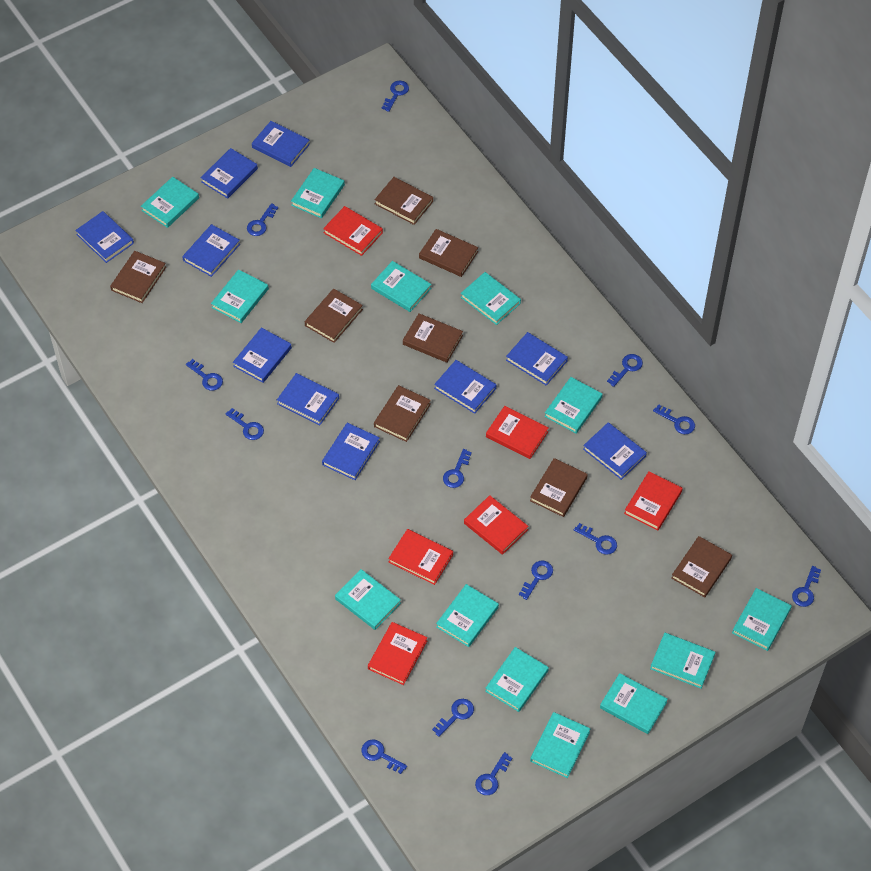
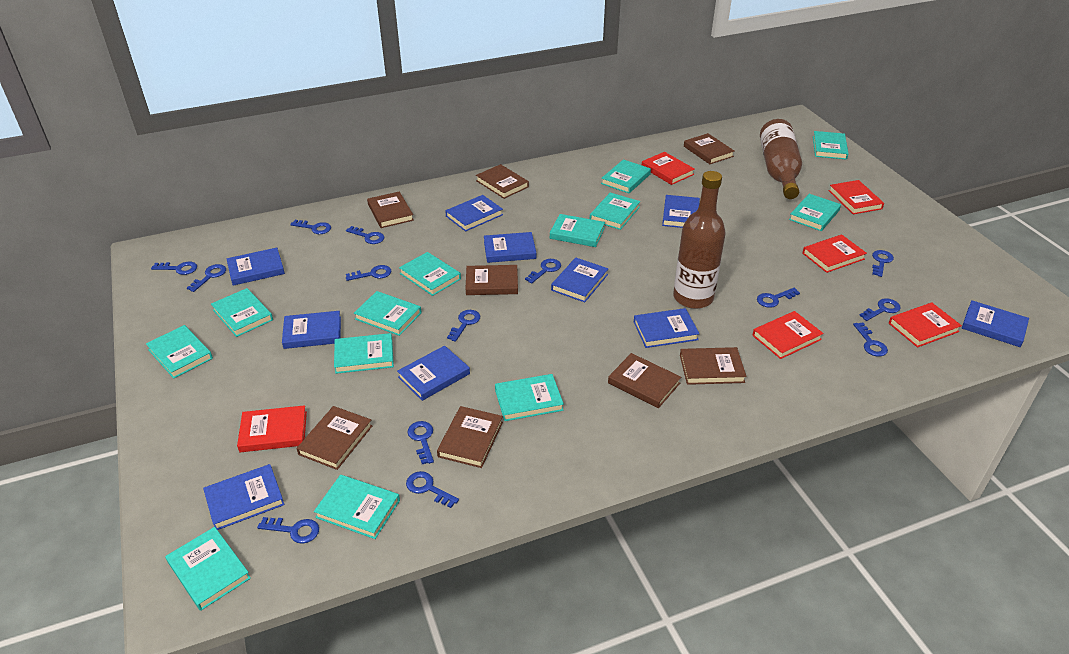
blue key: 13 -> 14
brown bottle: 0 -> 2

